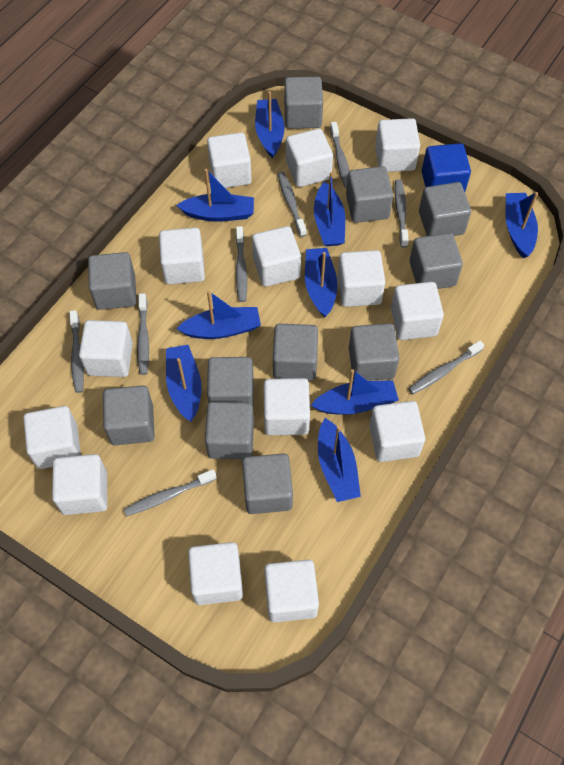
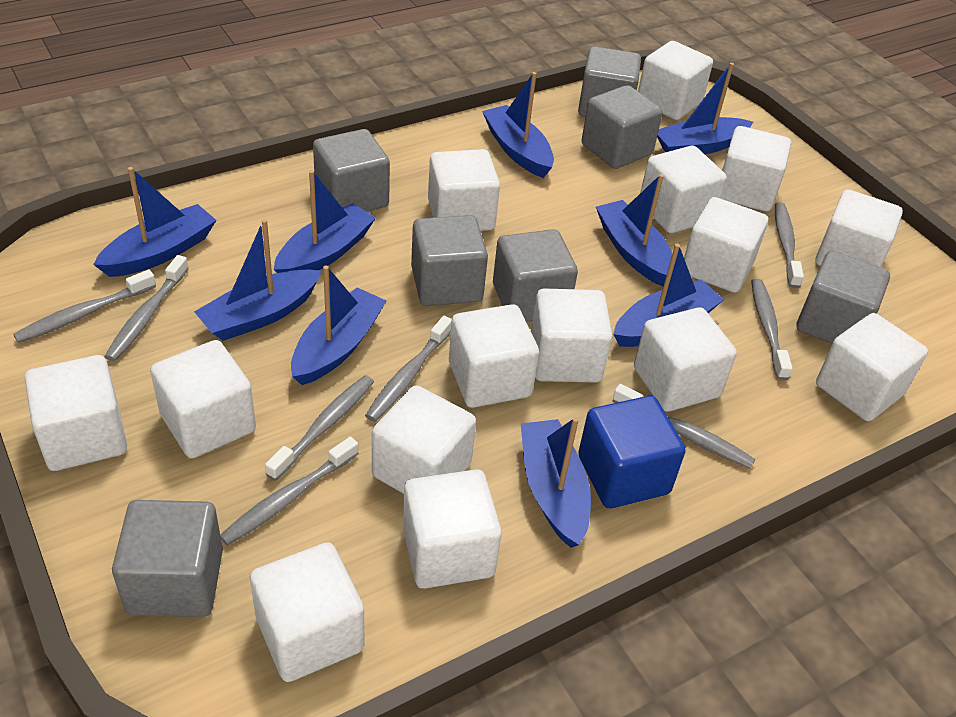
grey cube: 11 -> 7
white cube: 14 -> 15

